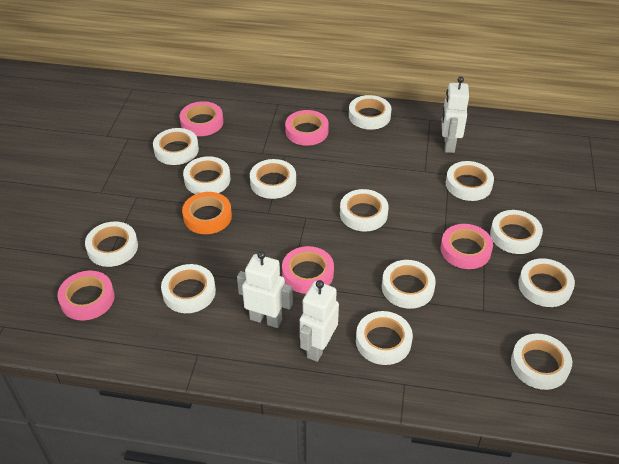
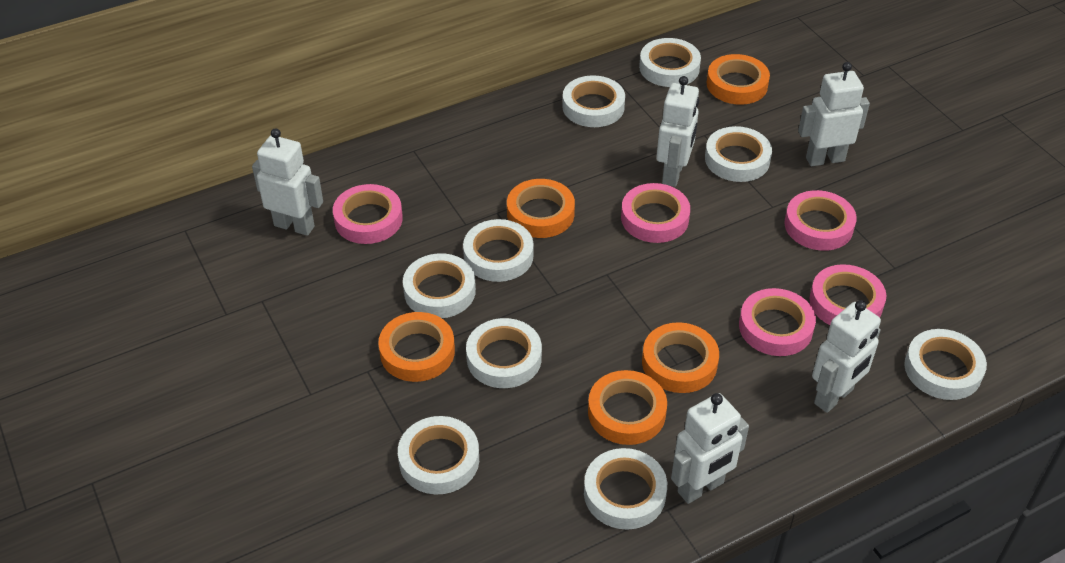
orange tape: 1 -> 5
white robot: 3 -> 5
white tape: 13 -> 9

